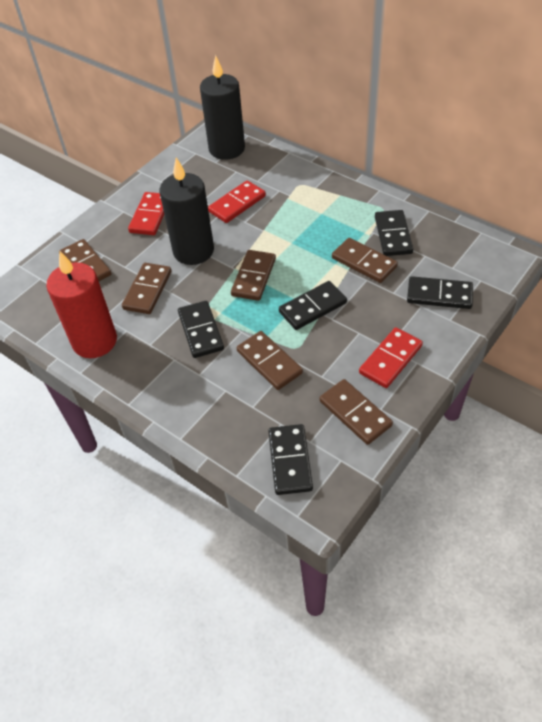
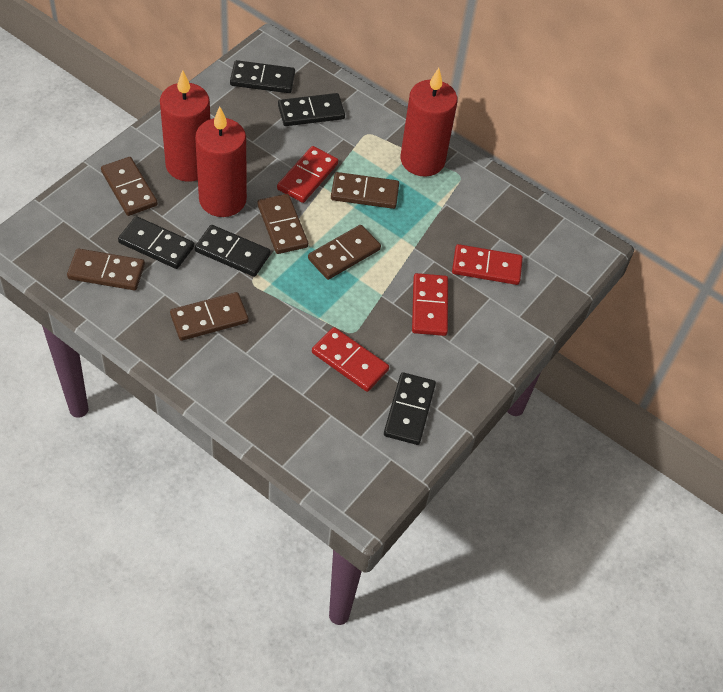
black candle: 2 -> 0
red candle: 1 -> 3
red domino: 3 -> 4

